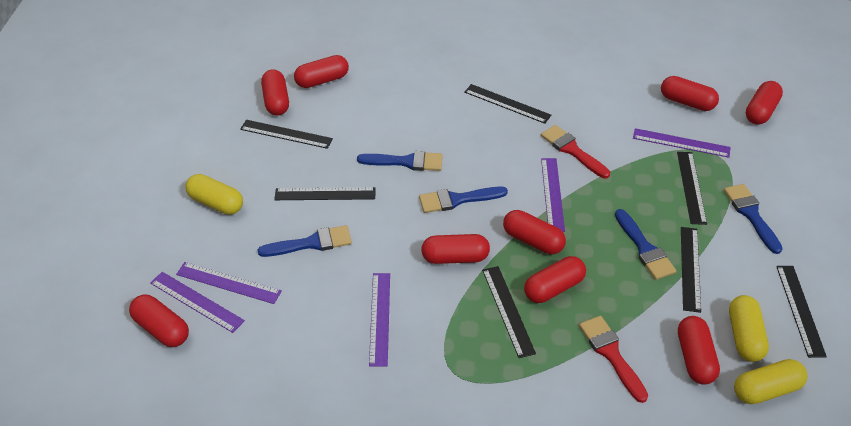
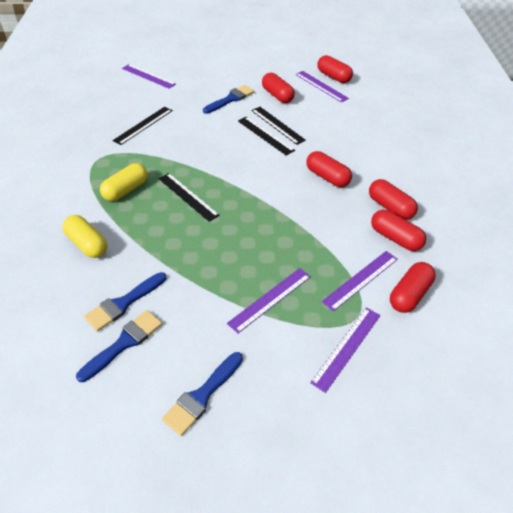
black ruler: 7 -> 4
blue brush: 5 -> 4
red brush: 2 -> 0
red capsule: 9 -> 6
yellow capsule: 3 -> 2

